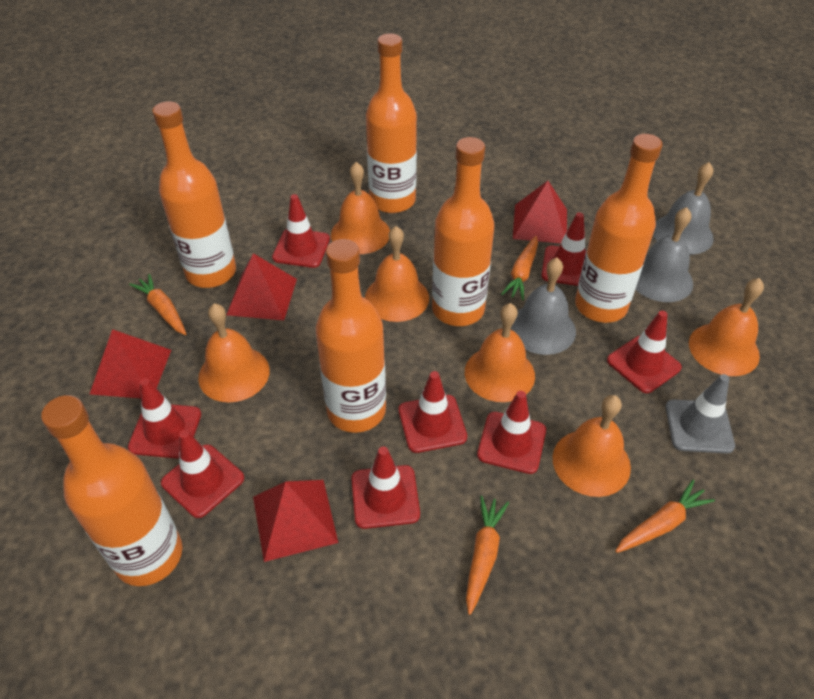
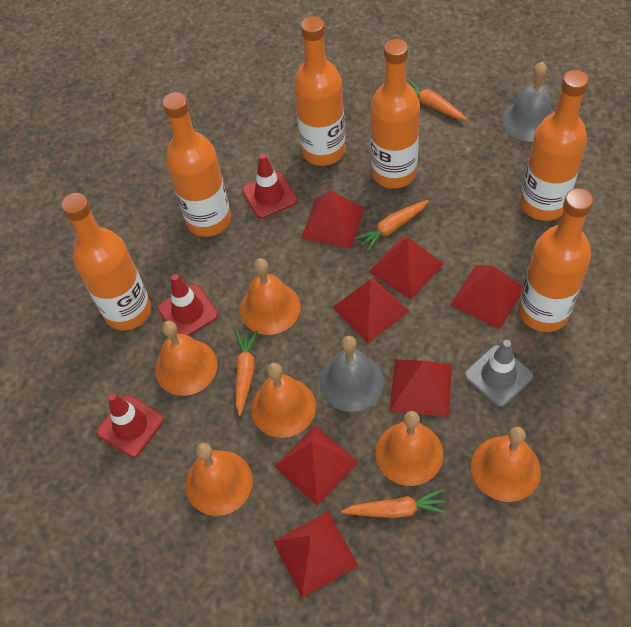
grey bell: 3 -> 2
red pyramid: 4 -> 7
red traffic cone: 8 -> 3

